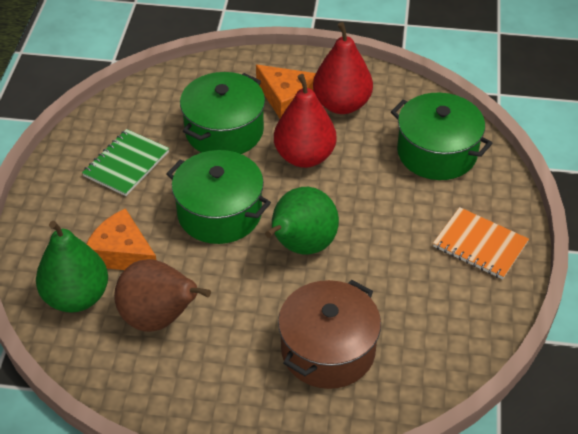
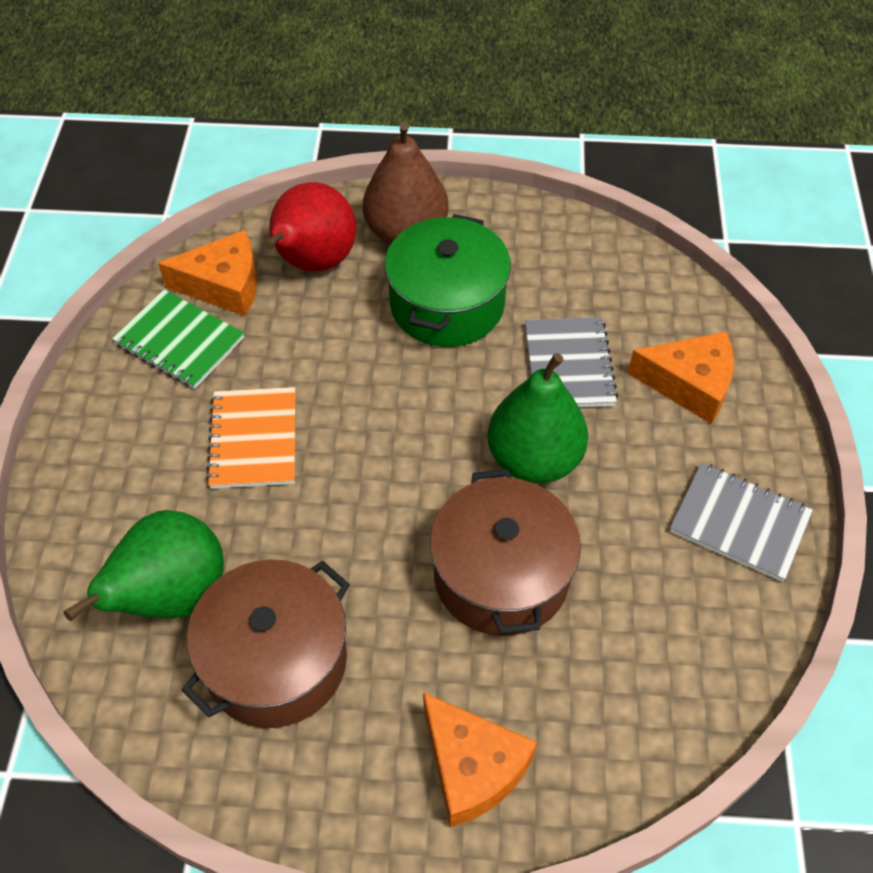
brown pot: 1 -> 2
green pot: 3 -> 1
grey notebook: 0 -> 2
orange cheese: 2 -> 3
red pear: 2 -> 1

